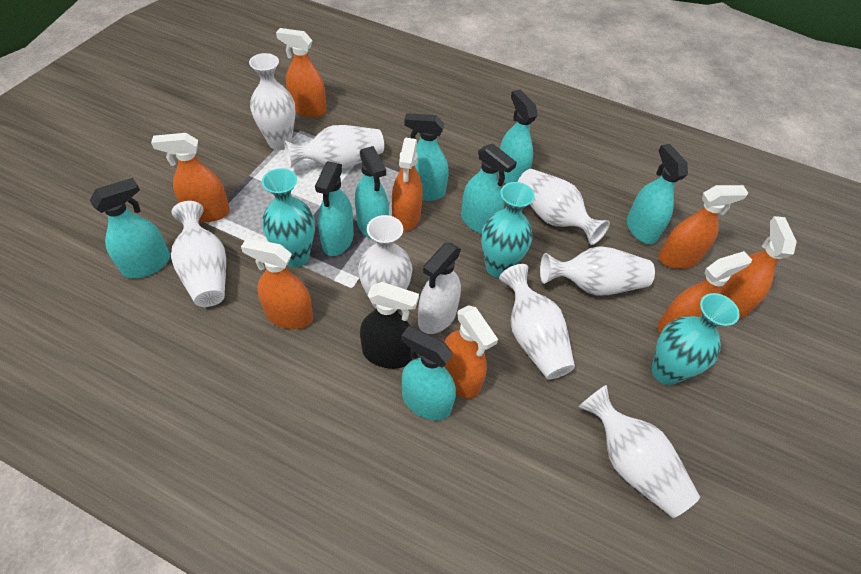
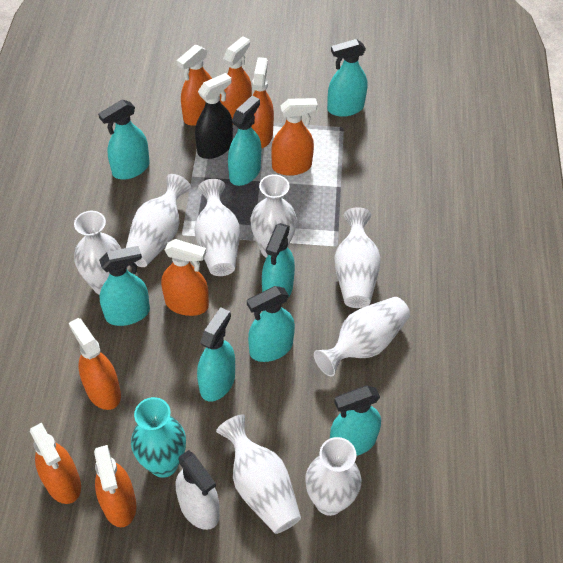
turquoise vase: 3 -> 1

